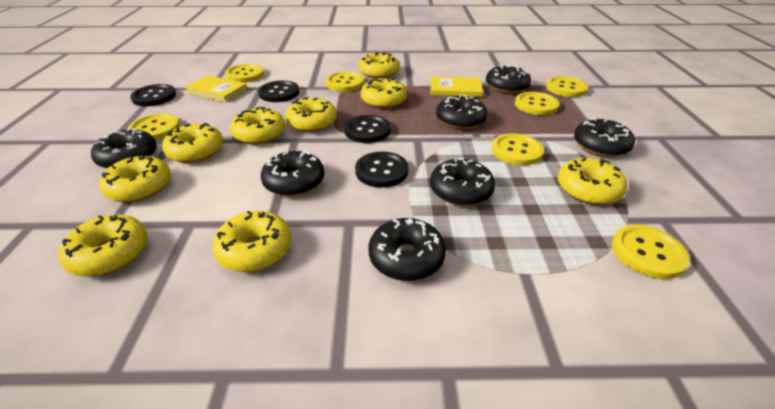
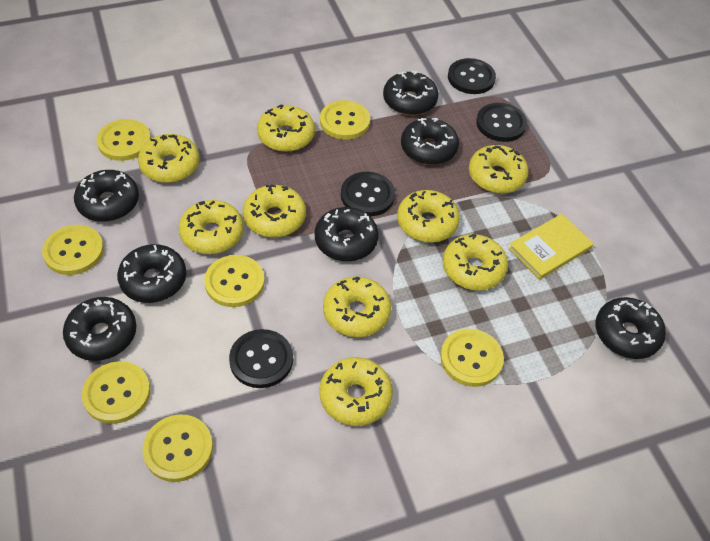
yellow book: 2 -> 1

